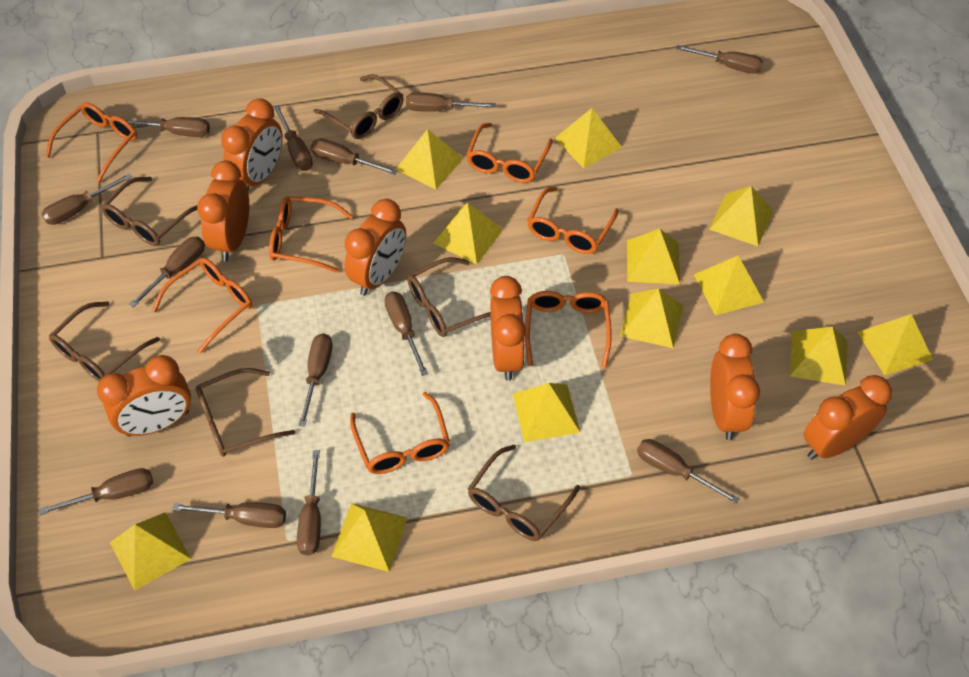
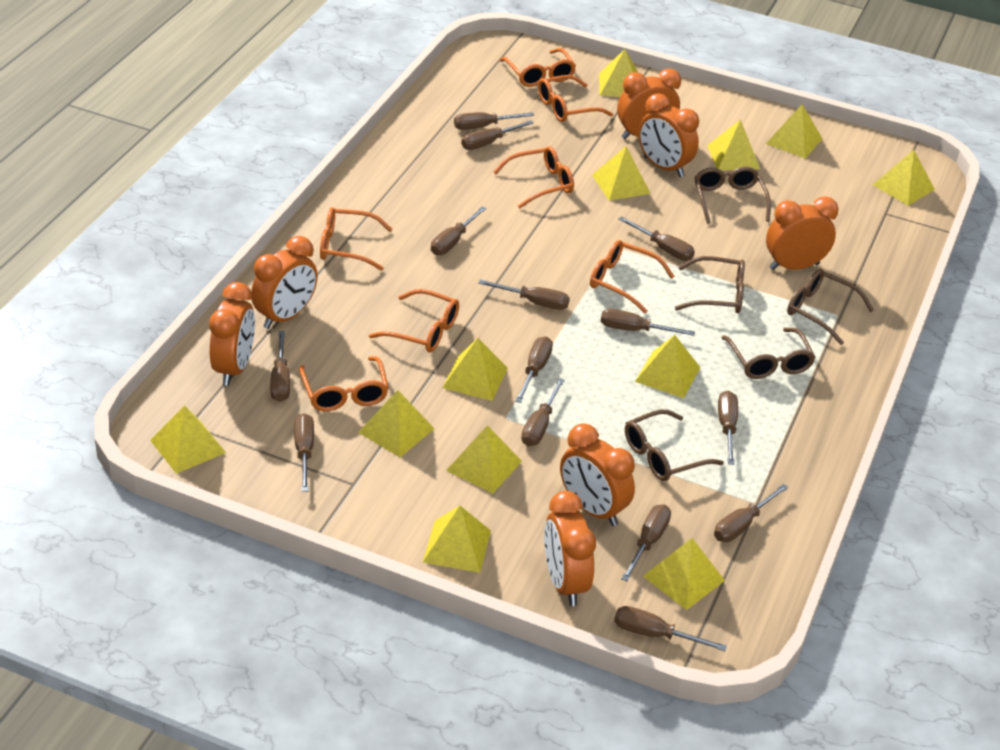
brown glasses: 6 -> 5
brown screwdriver: 13 -> 14

